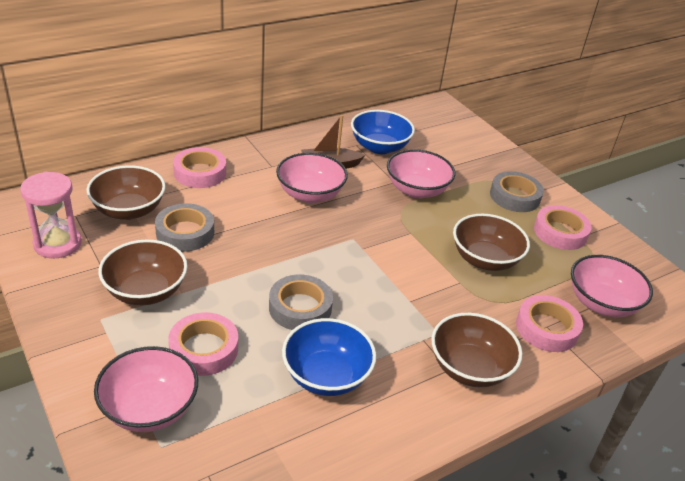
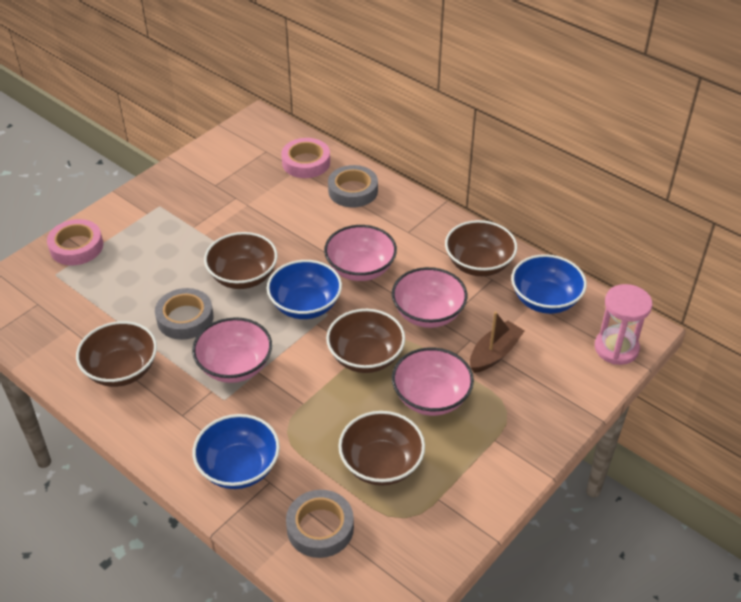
blue bowl: 2 -> 3
brown bowl: 4 -> 5
pink tape: 4 -> 2

